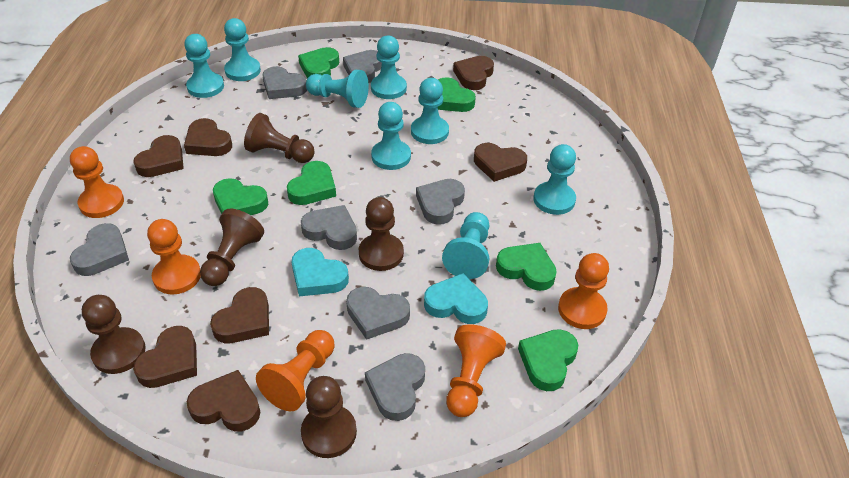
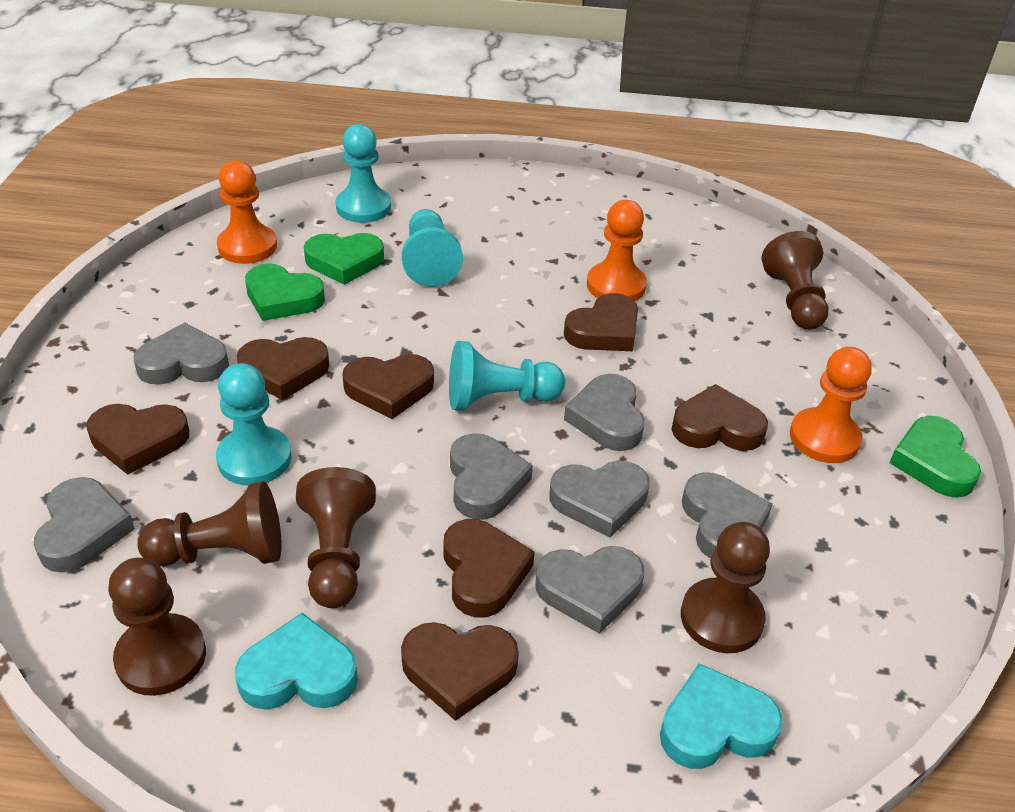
green heart: 6 -> 3
orange pawn: 5 -> 3
turquoise pawn: 8 -> 4

